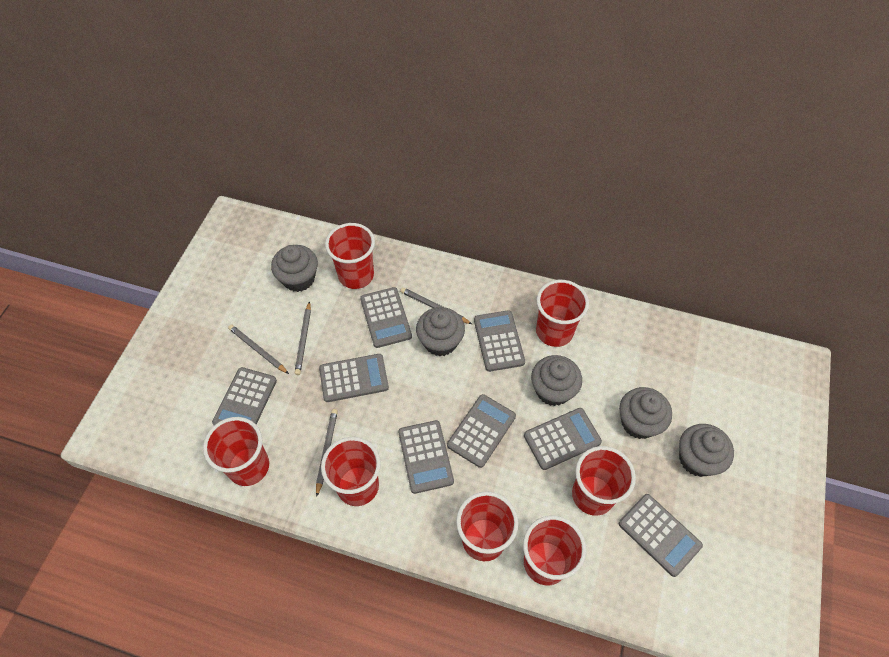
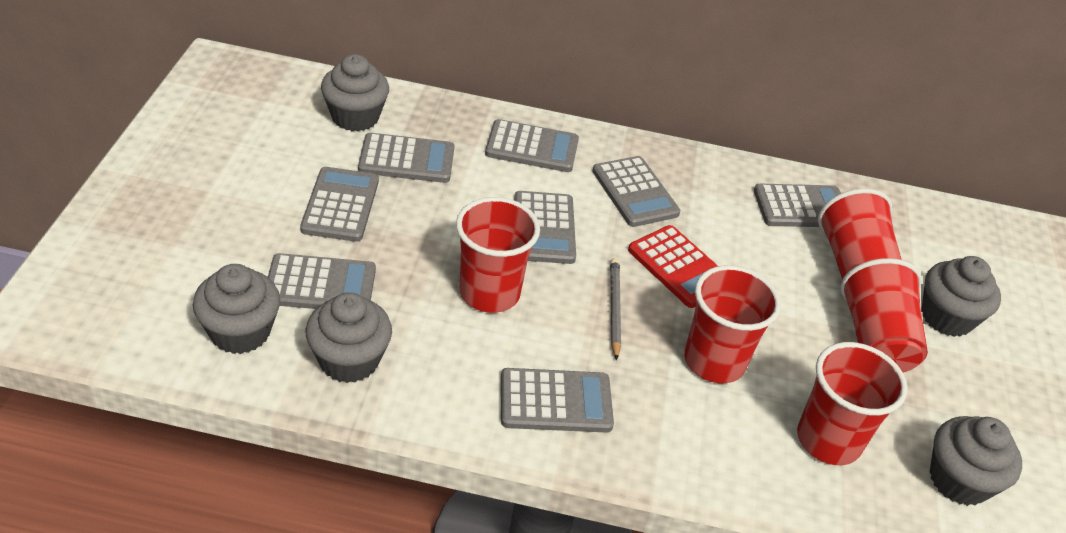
grey pencil: 4 -> 1
red calculator: 0 -> 1
red cup: 7 -> 5

